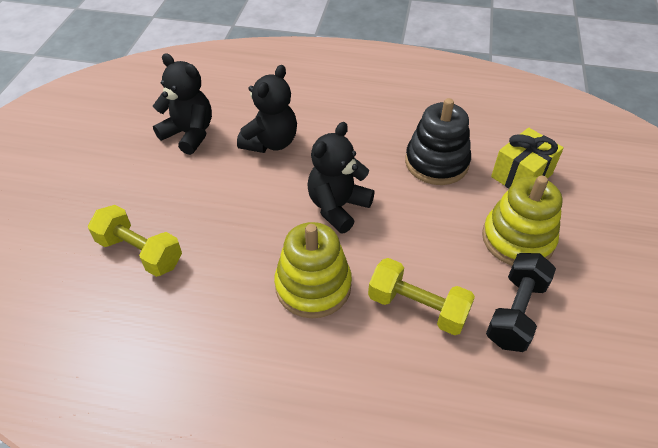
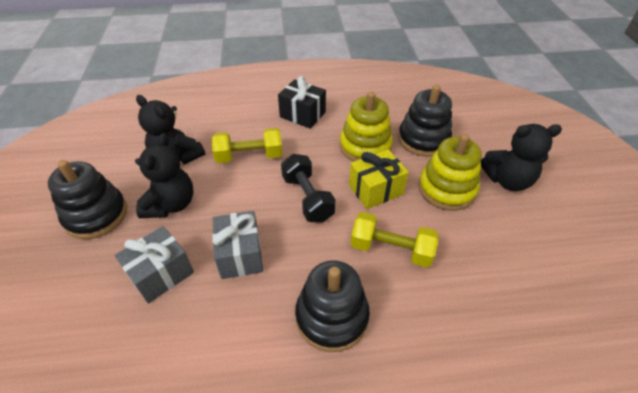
black gift: 0 -> 1
black stacking toy: 1 -> 3
grey gift: 0 -> 2

